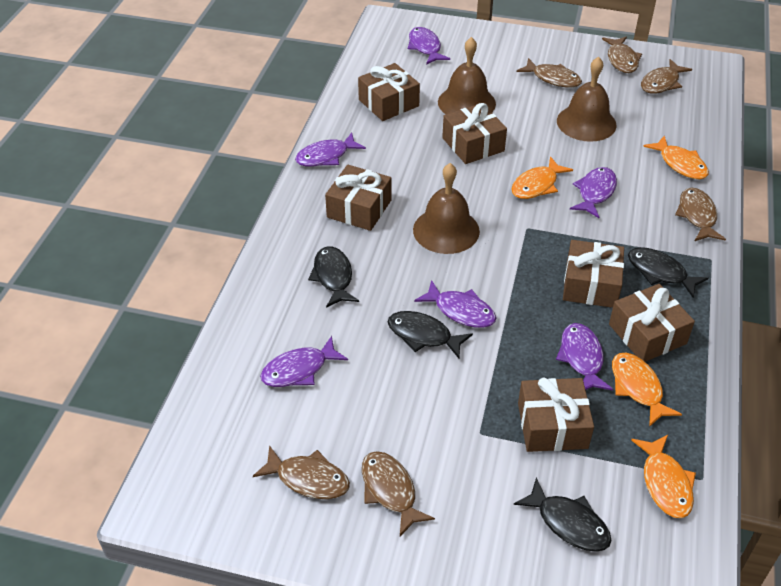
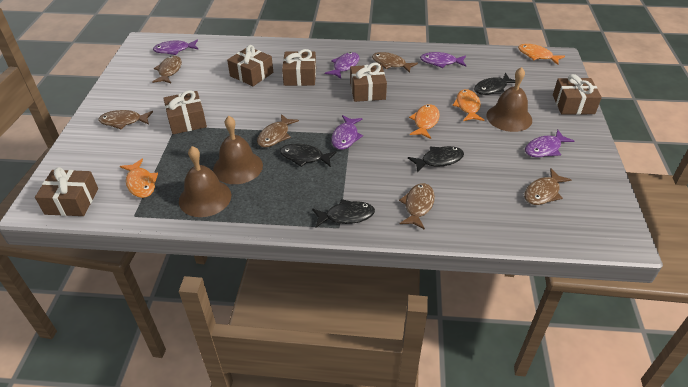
purple fish: 6 -> 5

